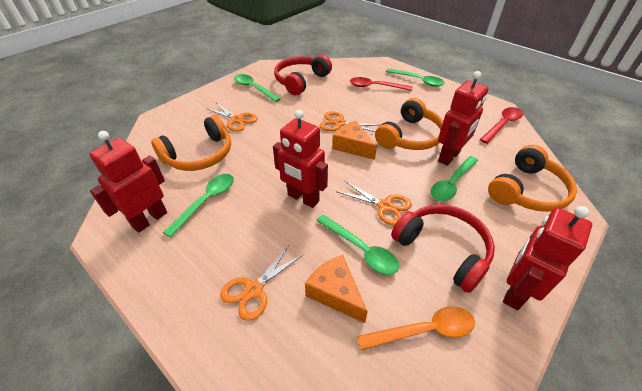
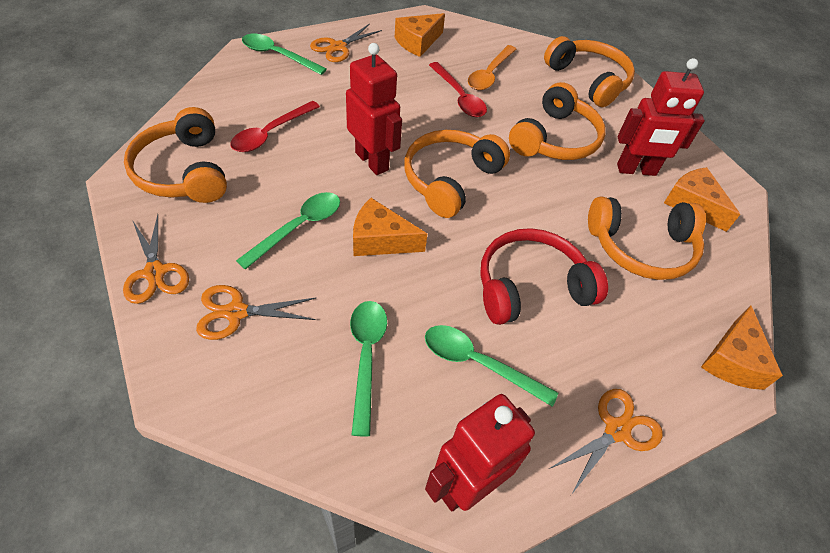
green spoon: 5 -> 4
orange cheese: 2 -> 4
orange headphones: 3 -> 5
red headphones: 2 -> 1
red robot: 4 -> 3

